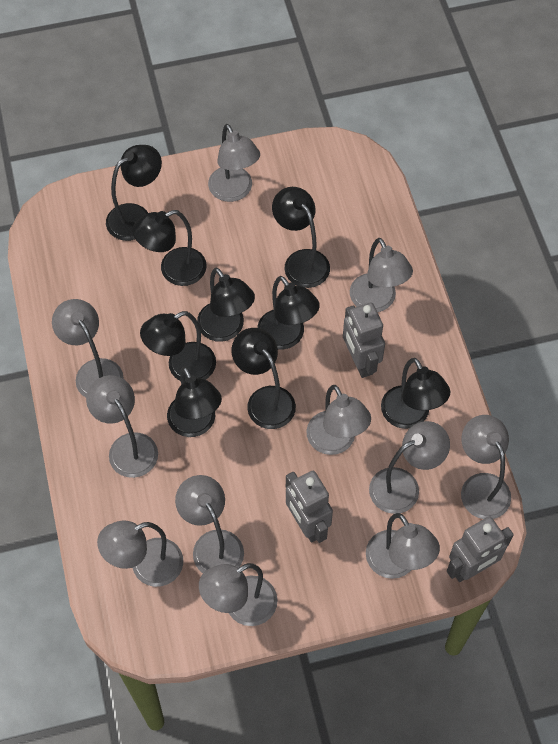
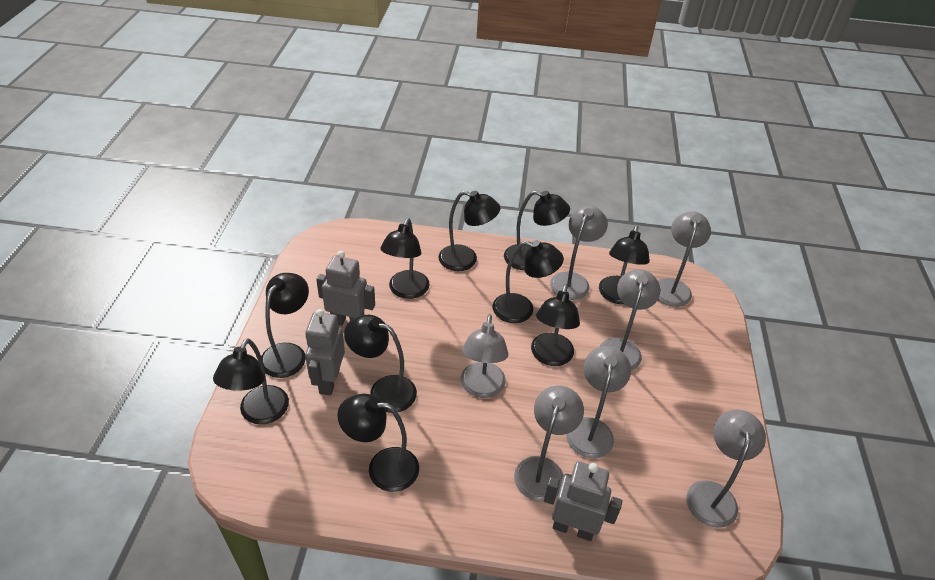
black lamp: 9 -> 10
grey lamp: 11 -> 7

